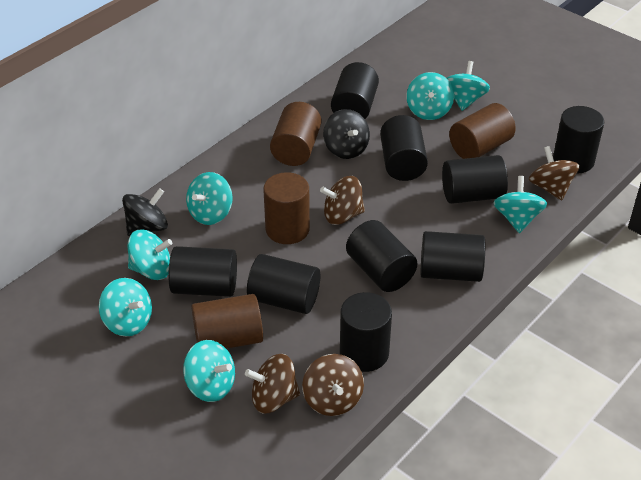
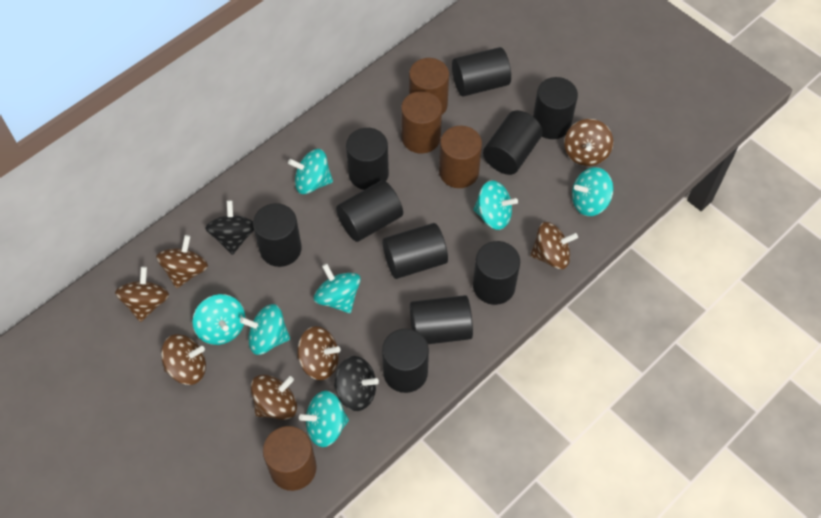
black cylinder: 9 -> 10
brown spinning top: 4 -> 7

